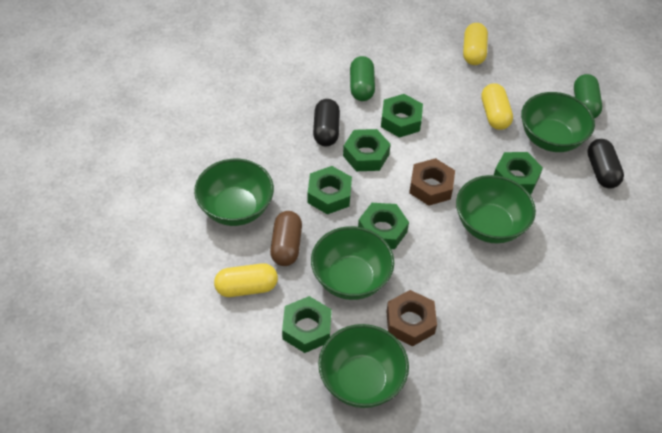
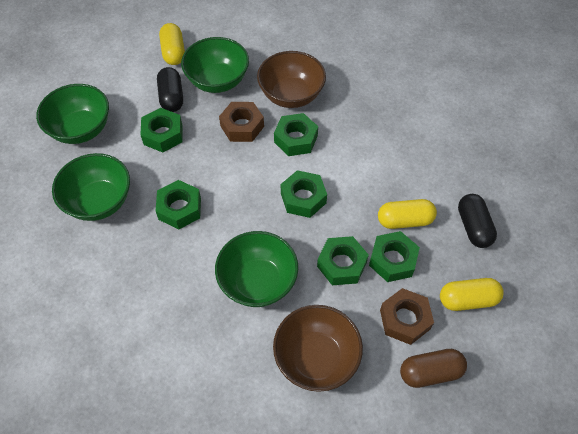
brown bowl: 0 -> 2
green bowl: 5 -> 4
green capsule: 2 -> 0

